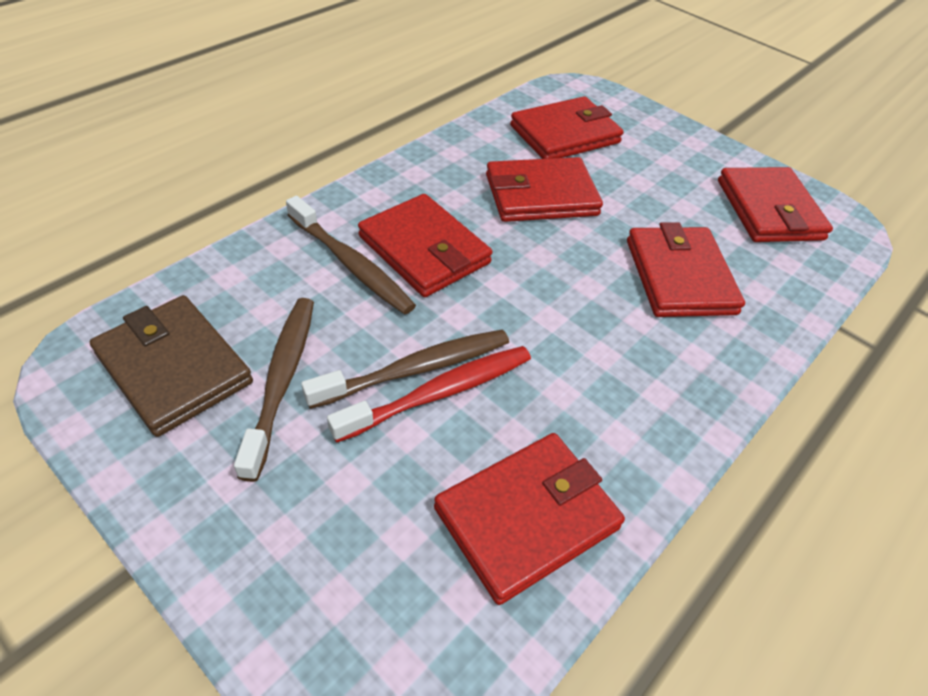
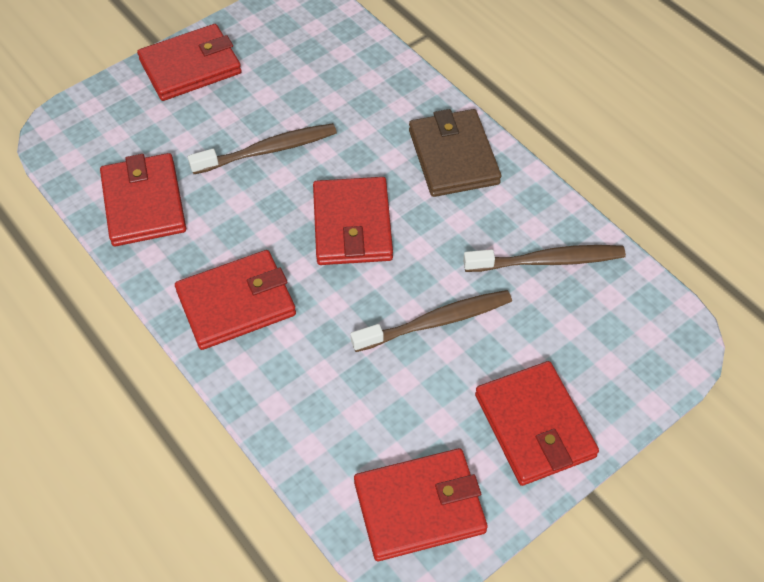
red toothbrush: 1 -> 0

